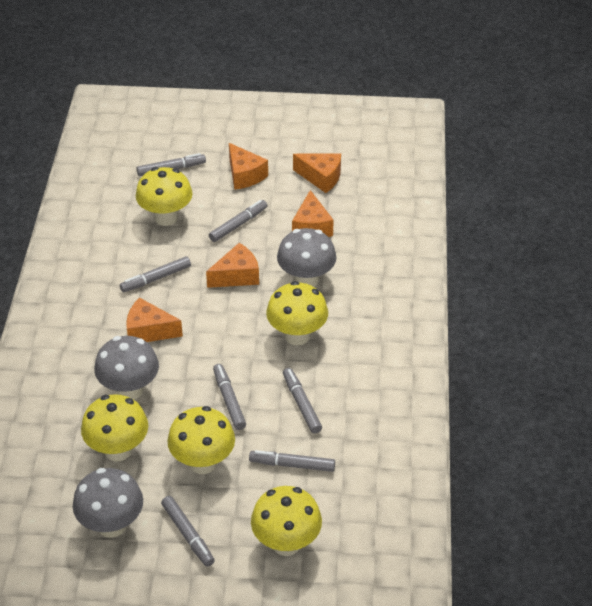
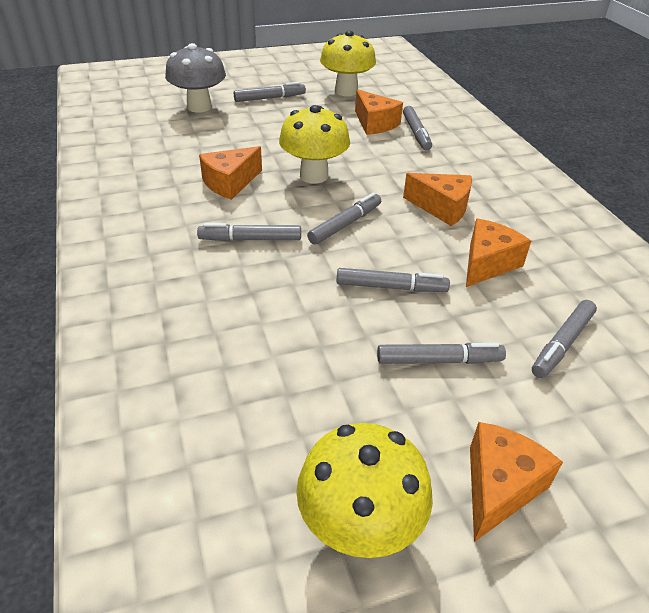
grey mushroom: 3 -> 1
yellow mushroom: 5 -> 3

